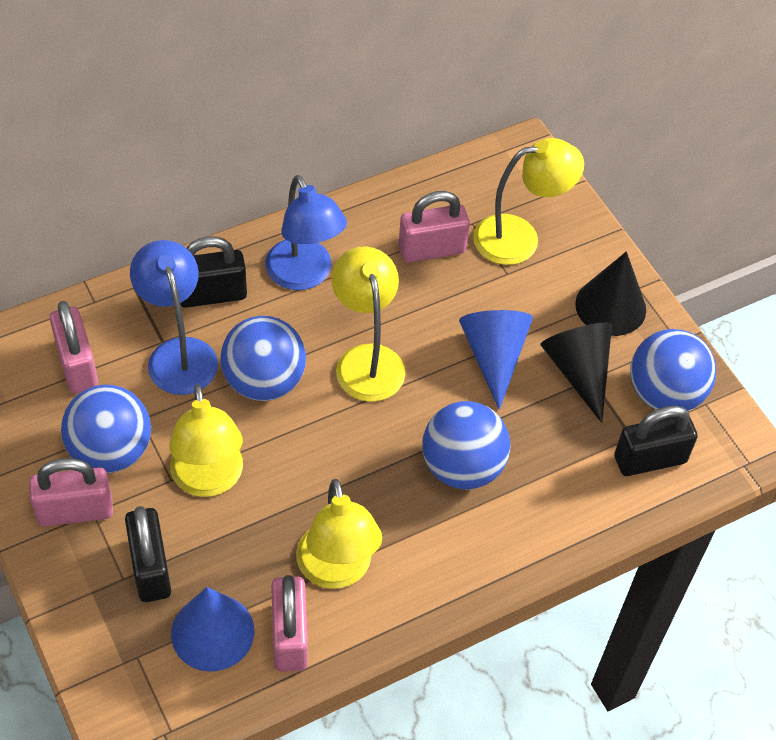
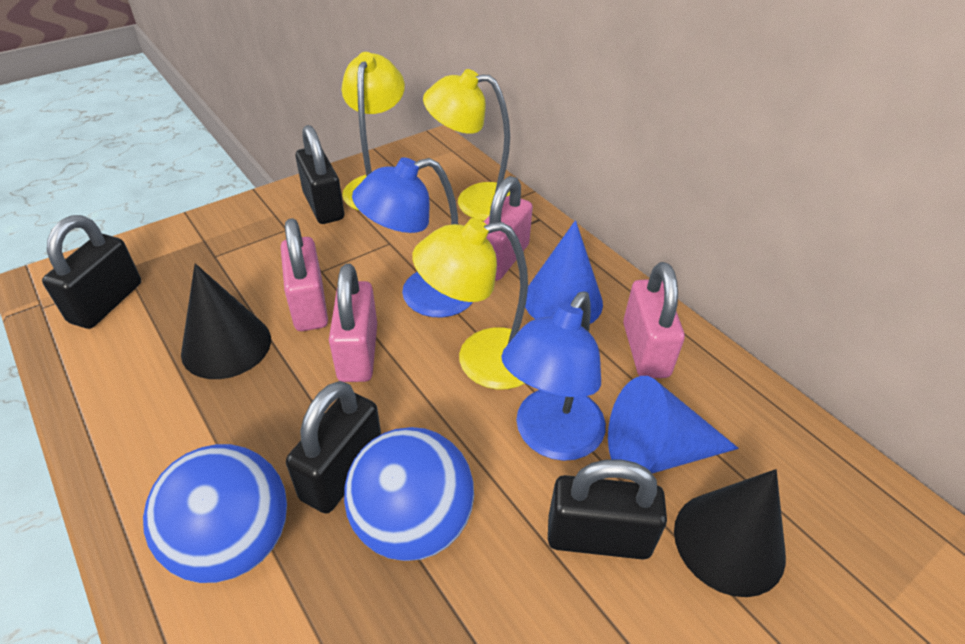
black padlock: 3 -> 4
blue ball: 4 -> 2
yellow lamp: 4 -> 3

